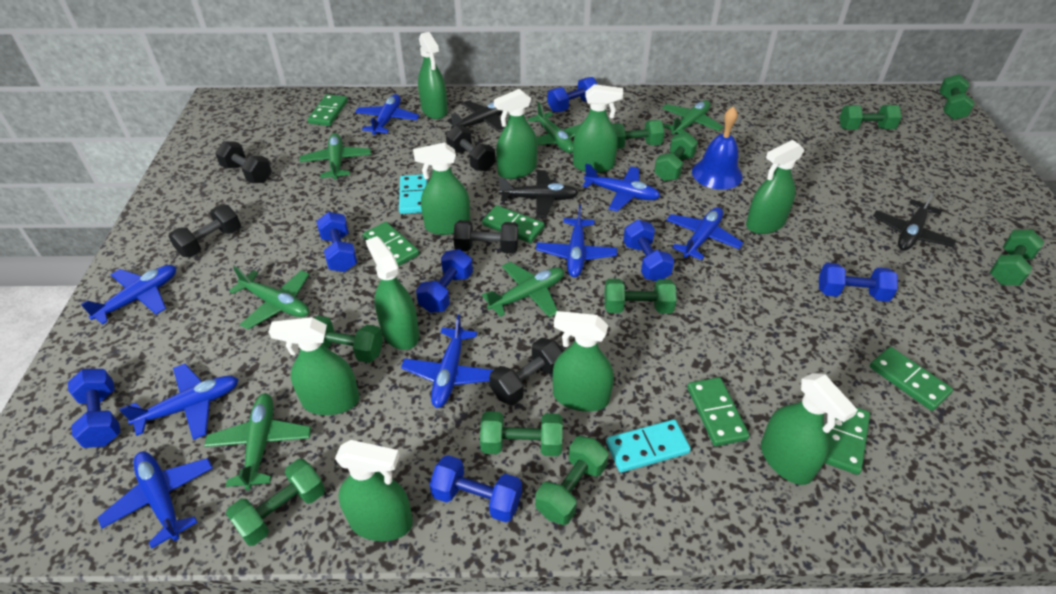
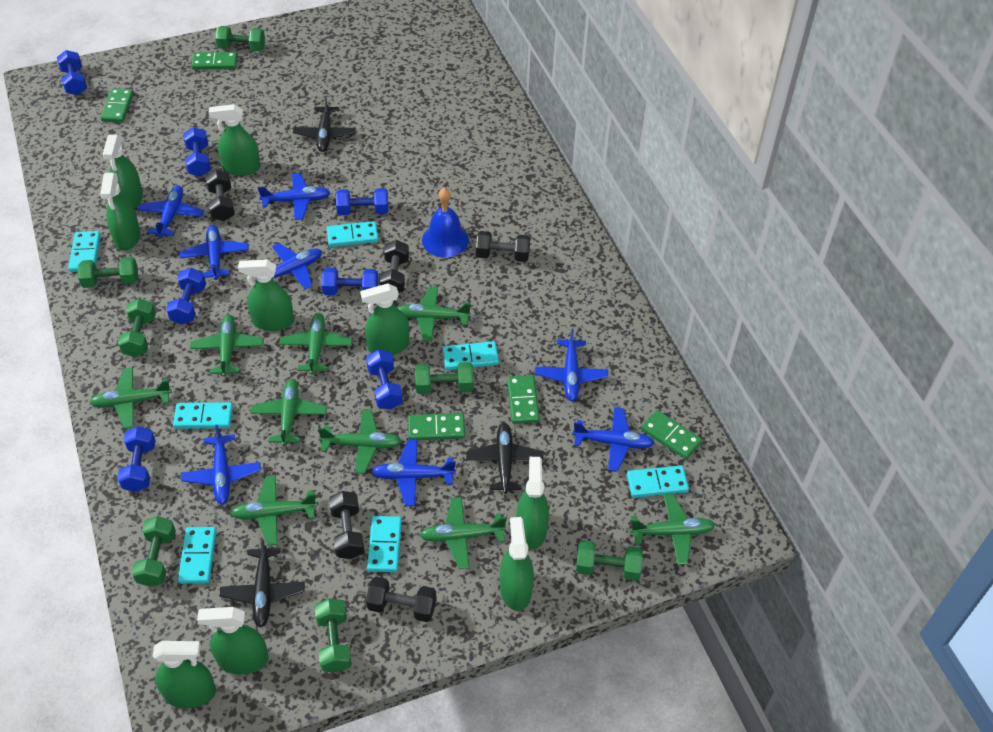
green domino: 6 -> 5
green dumbbell: 10 -> 7
green plane: 6 -> 9
green spray bottle: 10 -> 9
turquoise domino: 2 -> 7

